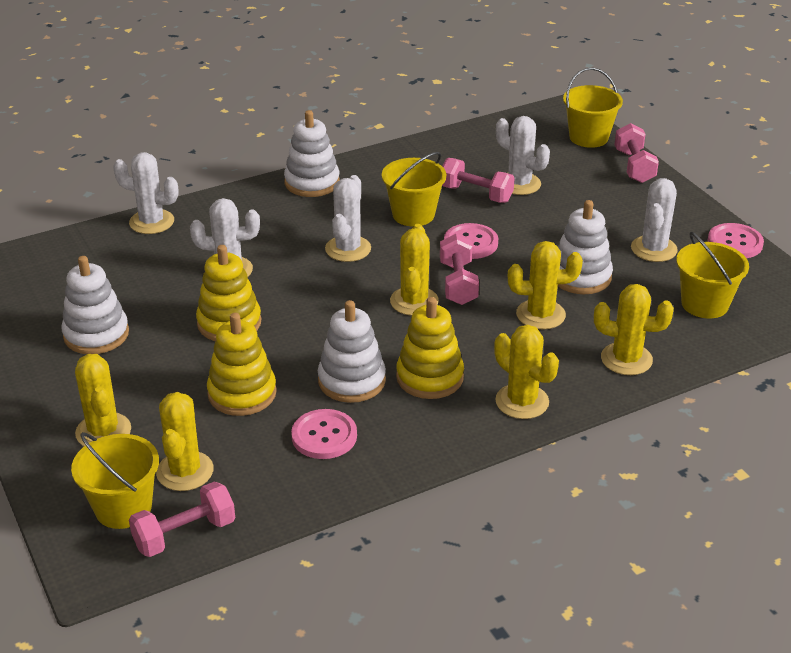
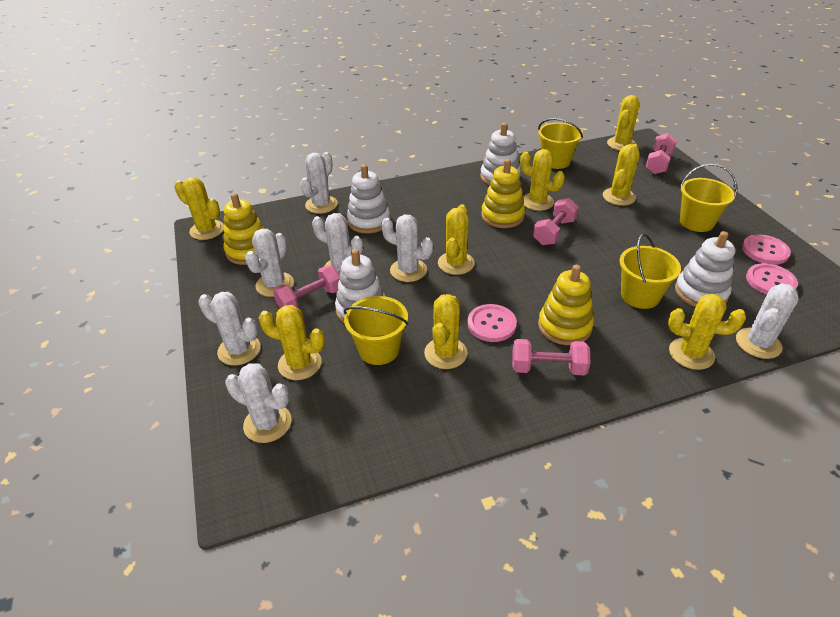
white cactus: 5 -> 7
yellow cactus: 6 -> 8

